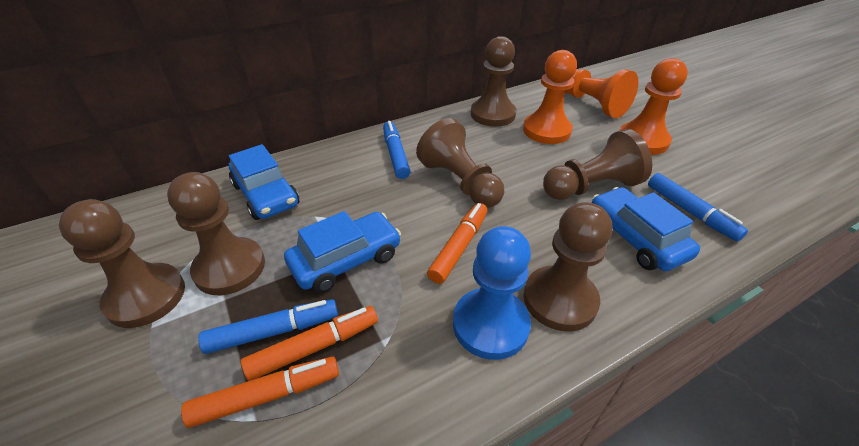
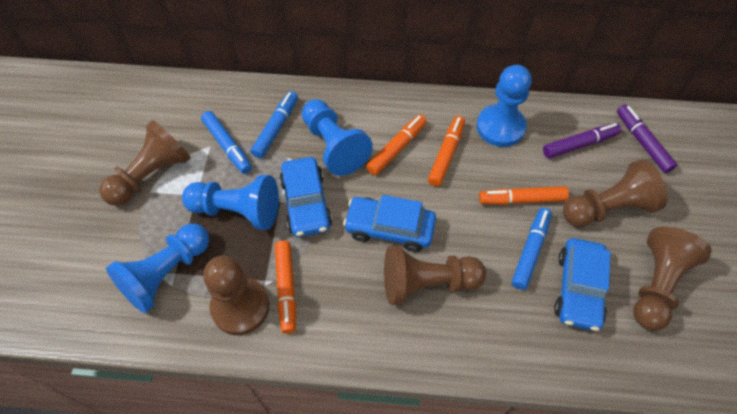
blue pawn: 1 -> 4
brown pawn: 6 -> 5
orange marker: 3 -> 4
orange pawn: 3 -> 0
purple marker: 0 -> 2

